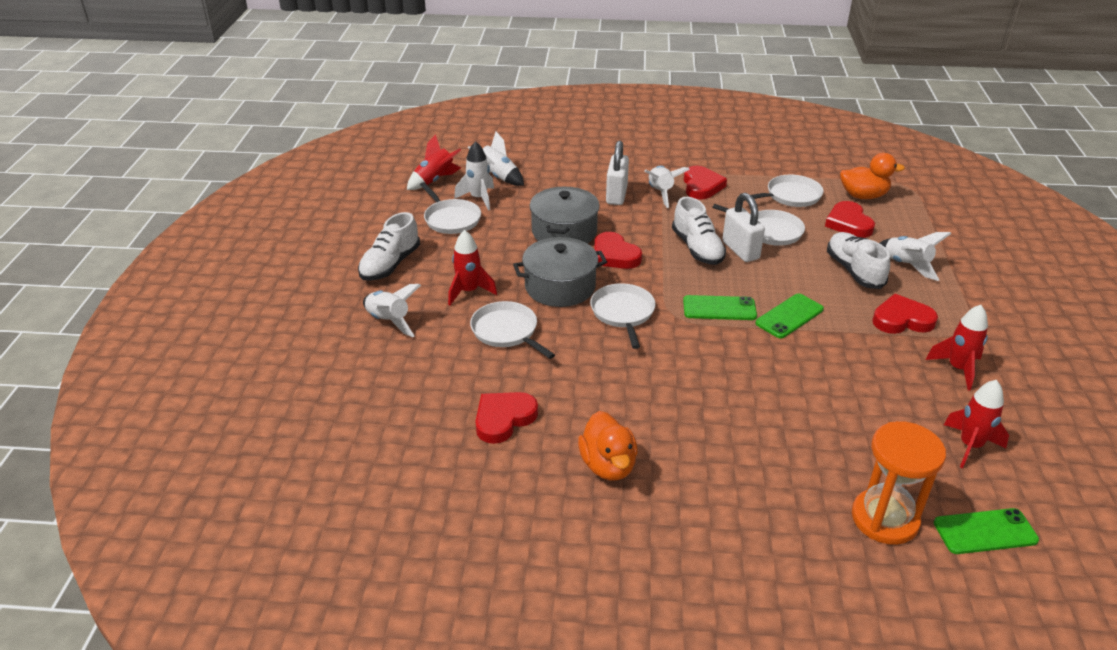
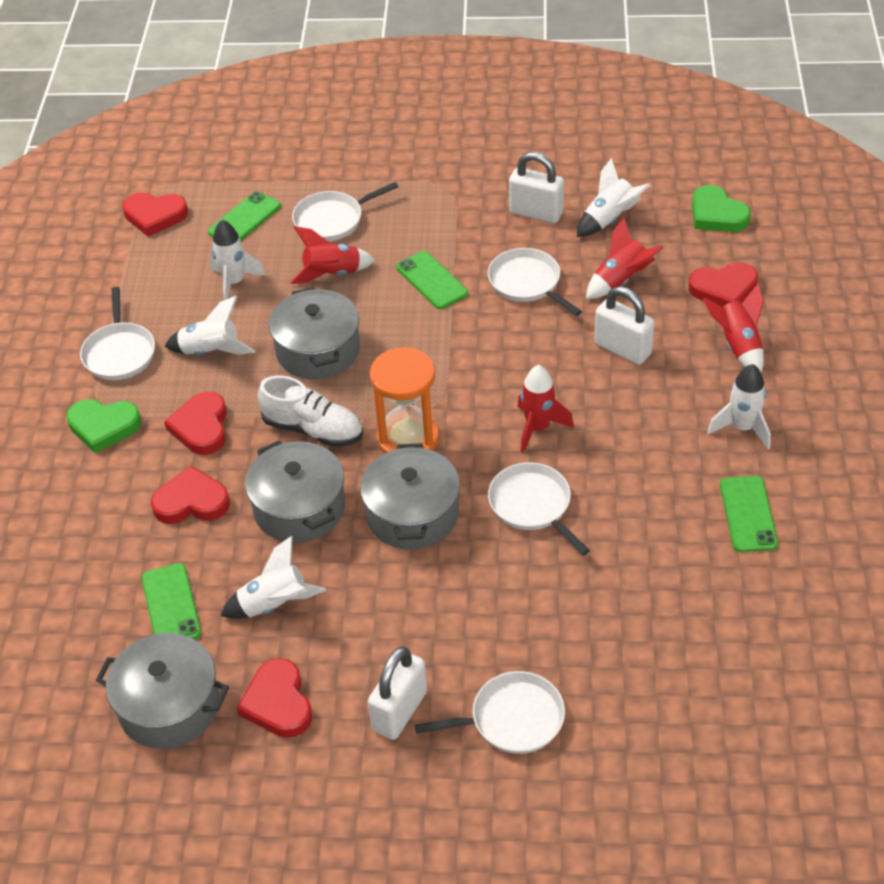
green heart: 0 -> 2
green phone: 3 -> 4
grey pot: 2 -> 4
orange duck: 2 -> 0
white padlock: 2 -> 3
white shoe: 3 -> 1

